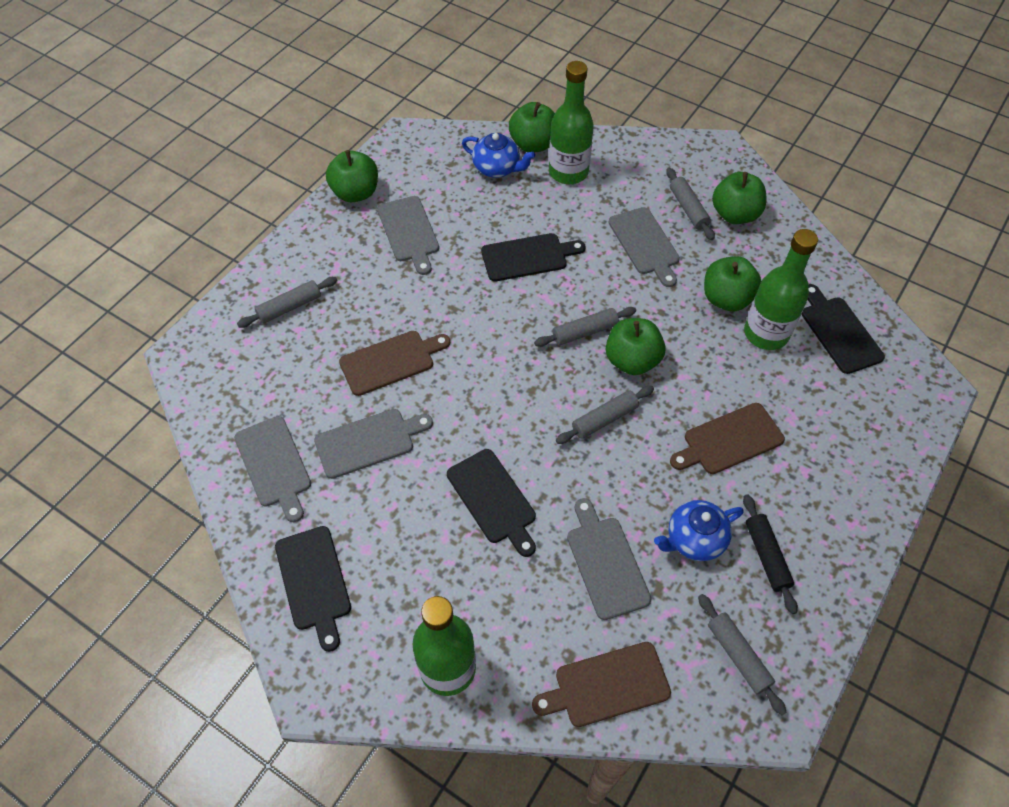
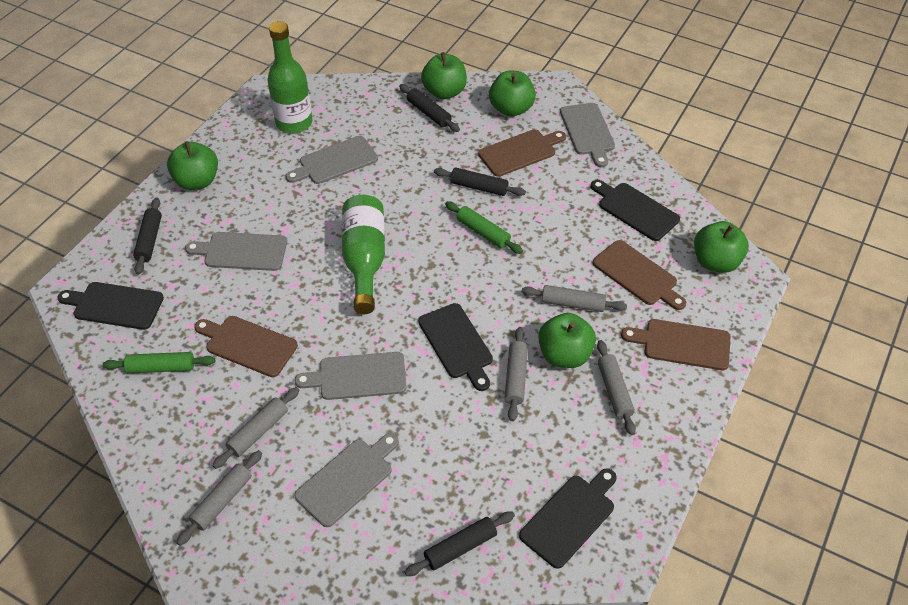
black rolling pin: 1 -> 4
blue teapot: 2 -> 0
brown cutting board: 3 -> 4
green bottle: 3 -> 2
green rolling pin: 0 -> 2

